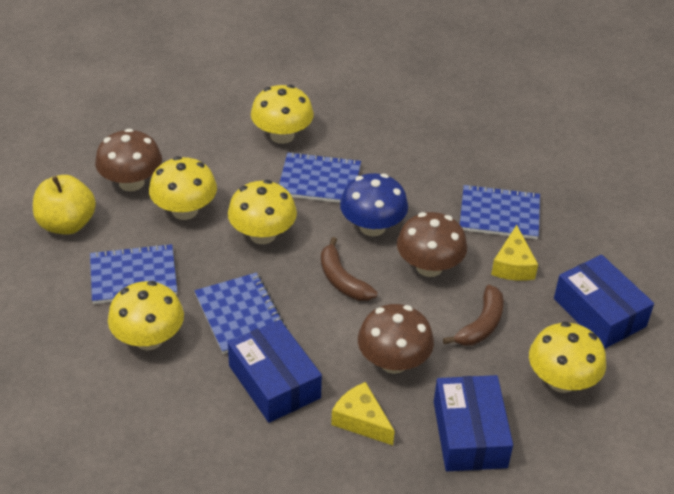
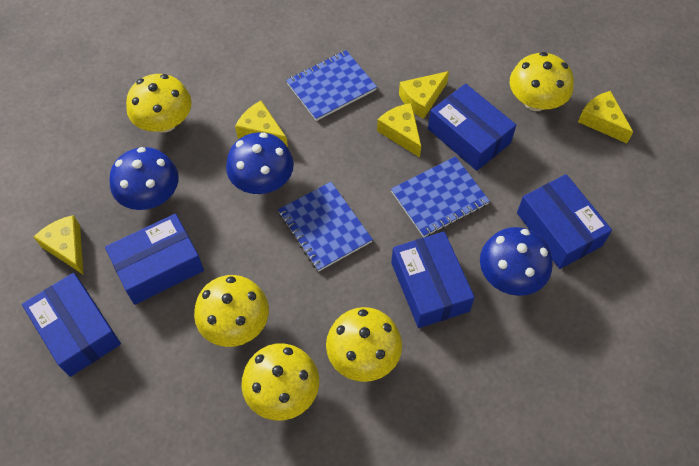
blue box: 3 -> 5
blue mushroom: 1 -> 3
blue notebook: 4 -> 3
brown banana: 2 -> 0
brown mushroom: 3 -> 0
yellow apple: 1 -> 0
yellow cheese: 2 -> 5

